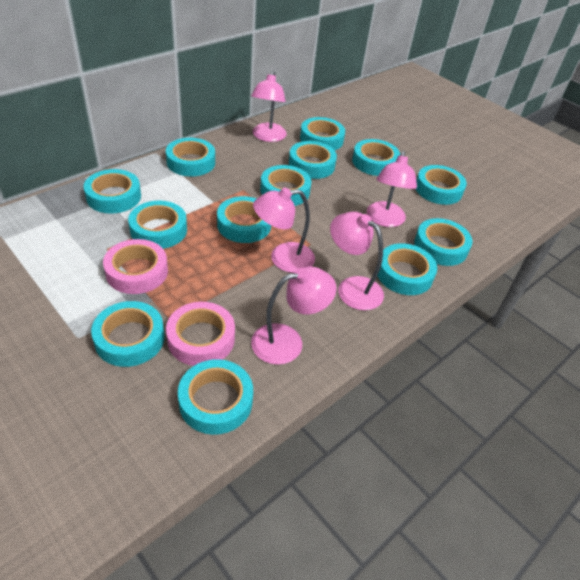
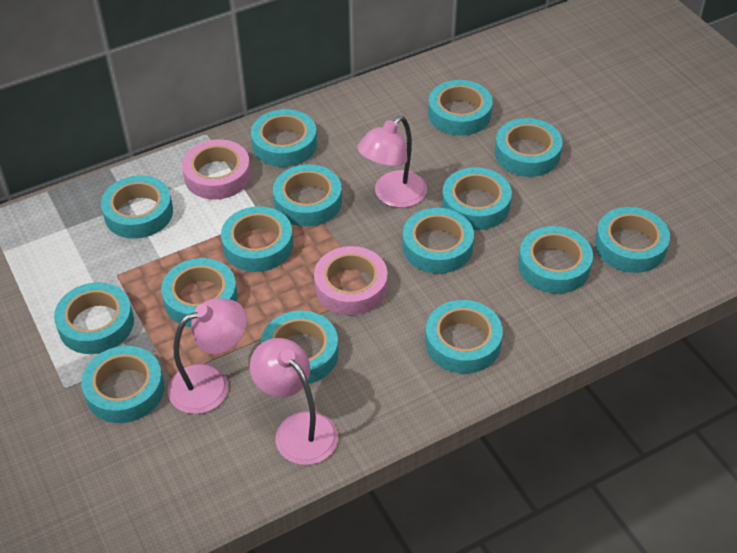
pink lamp: 5 -> 3
turquoise tape: 13 -> 15

